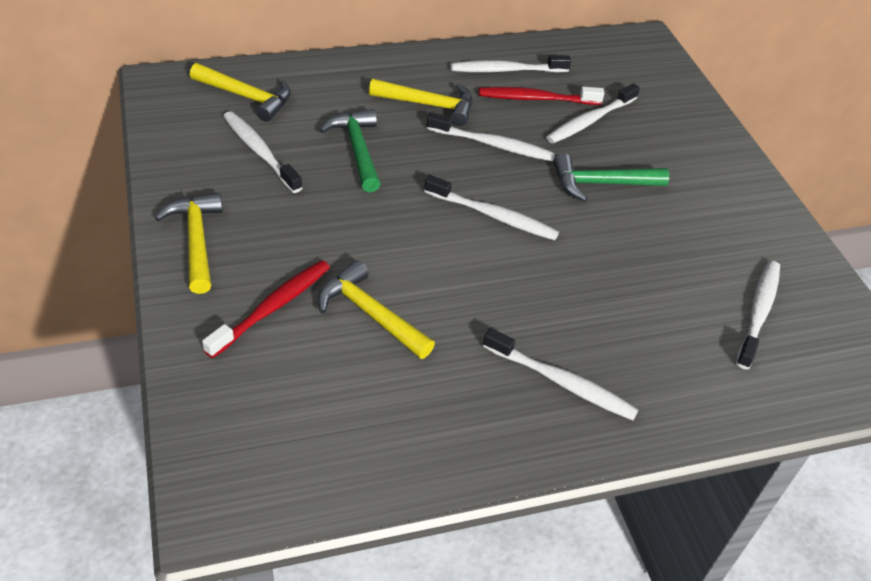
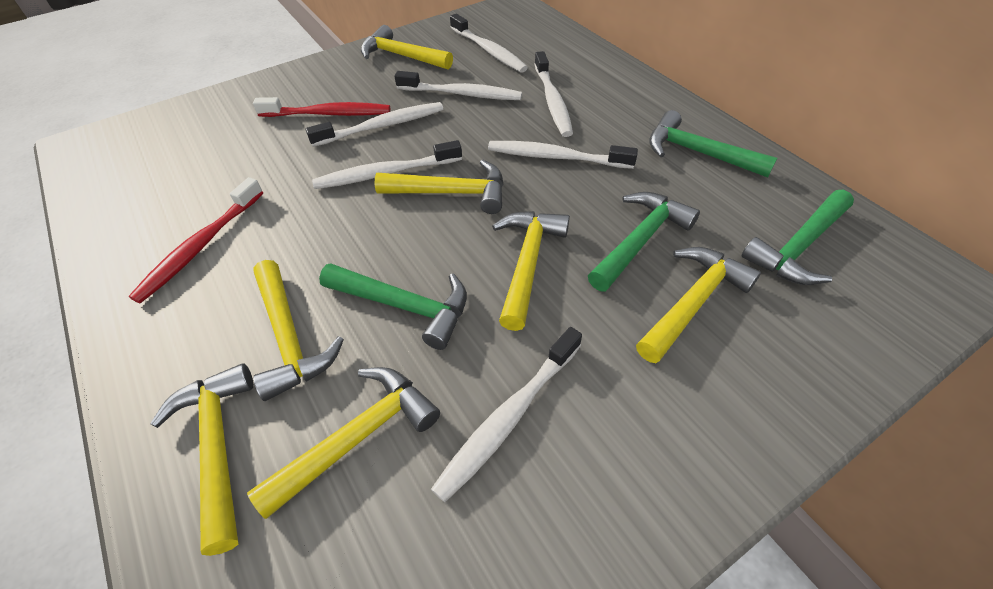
green hammer: 2 -> 4
yellow hammer: 4 -> 7

